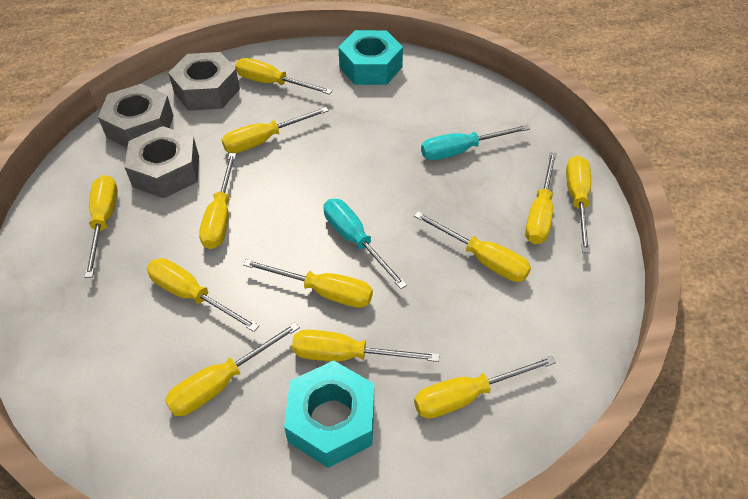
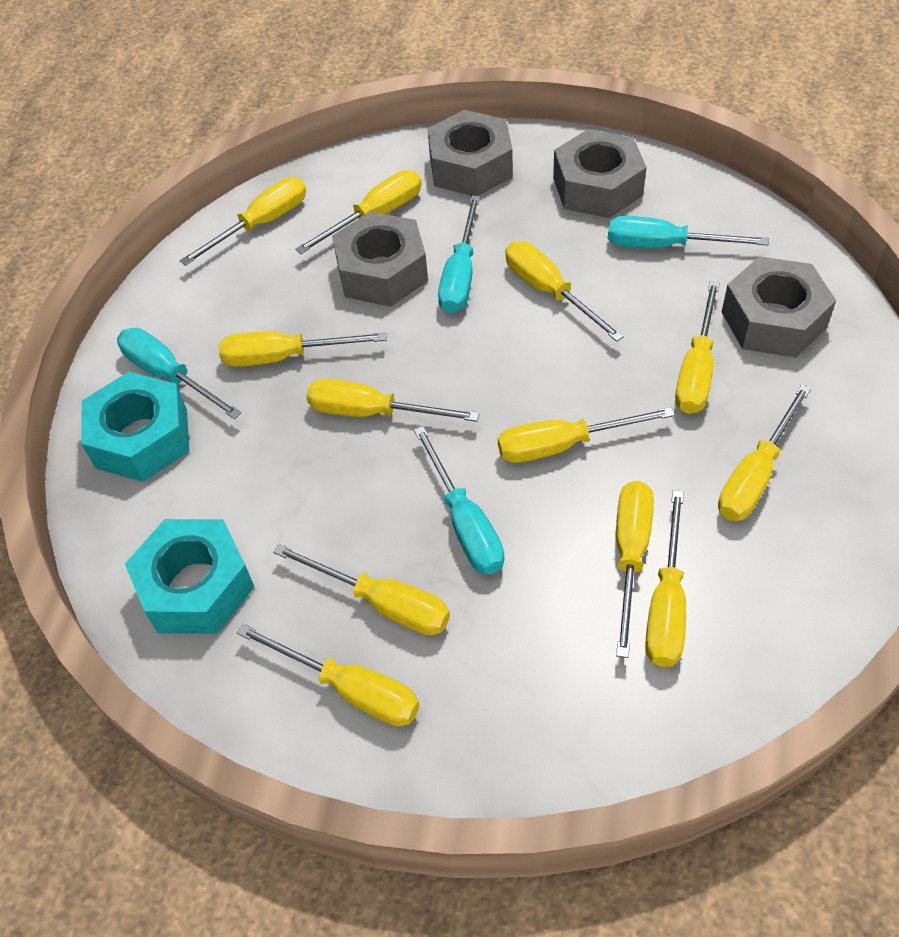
grey nut: 3 -> 4
turquoise screwdriver: 2 -> 4

